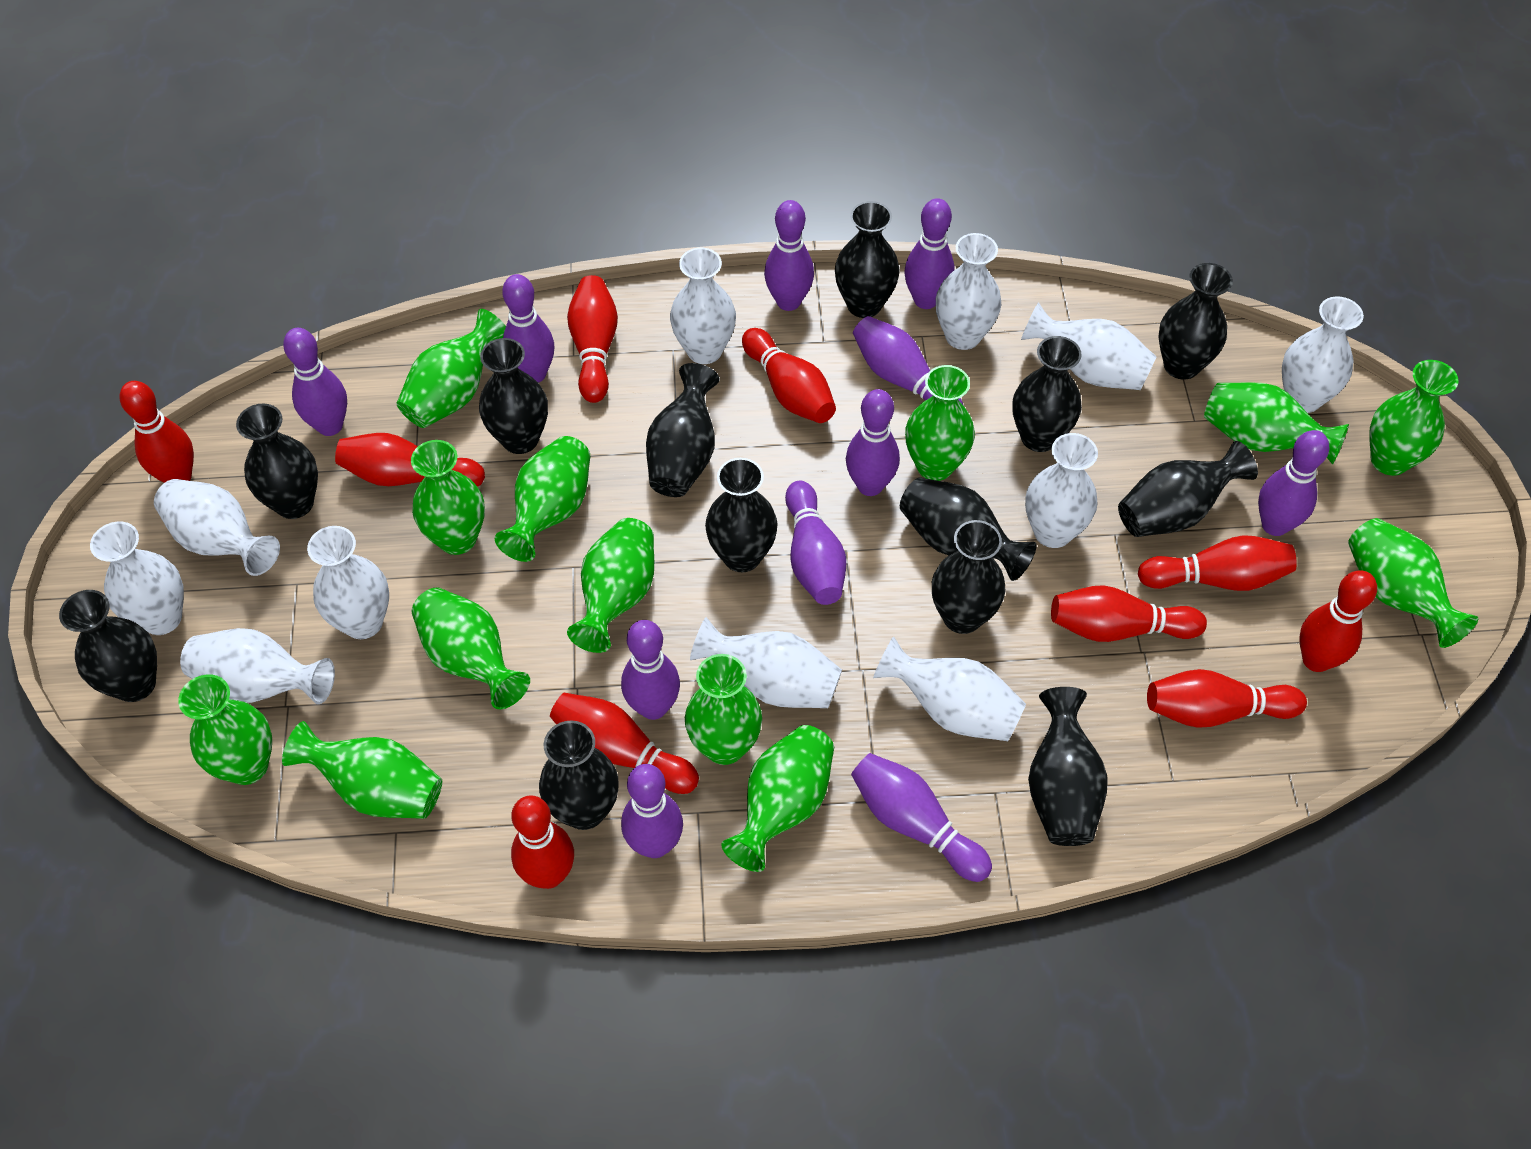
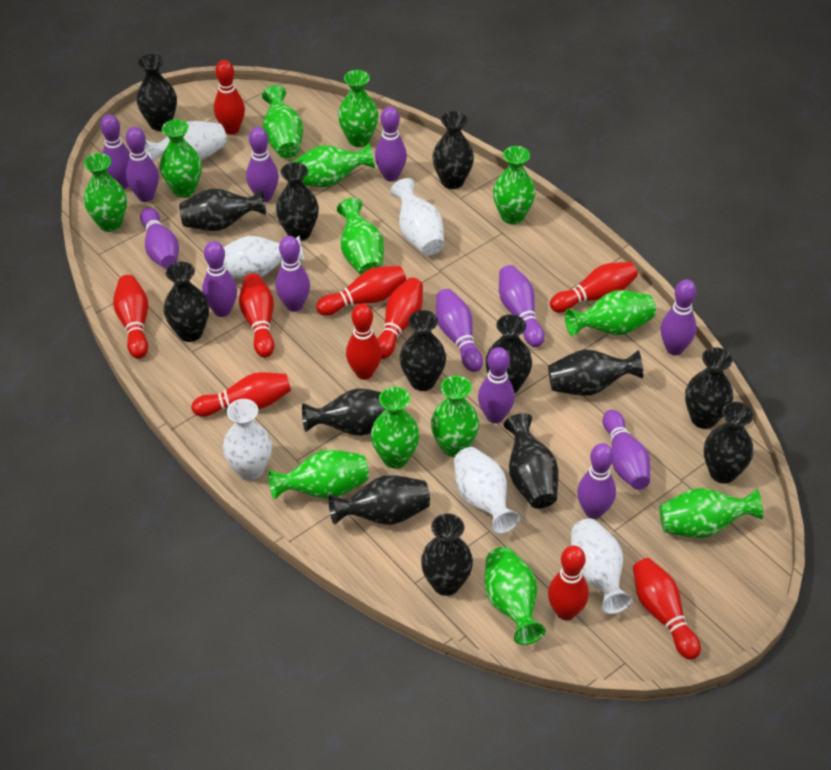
black vase: 13 -> 14
purple bowling pin: 11 -> 13
white vase: 11 -> 6

